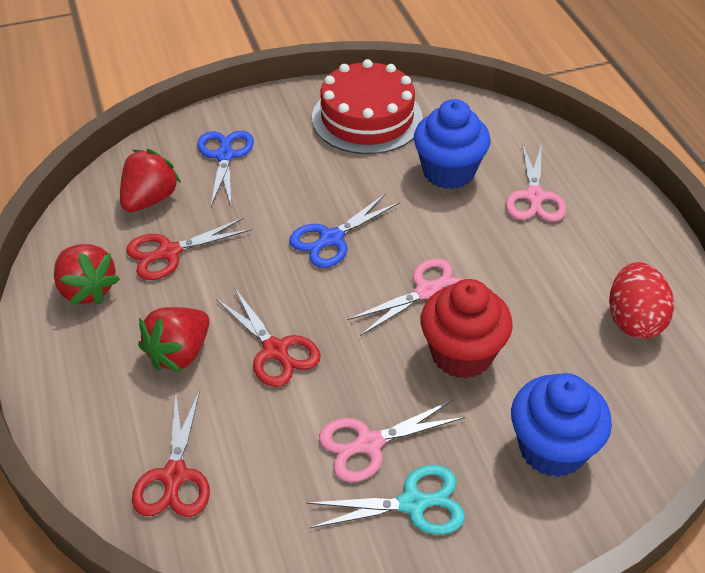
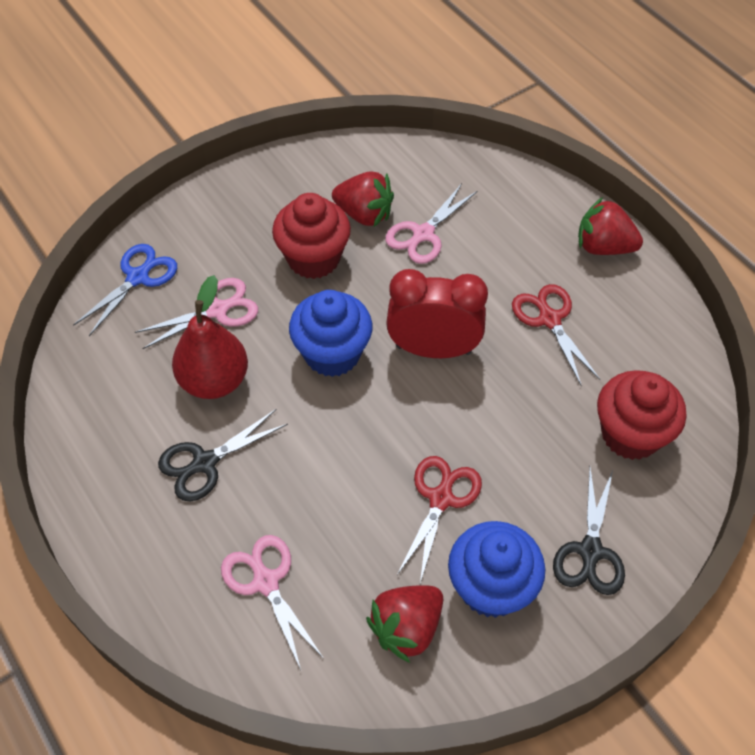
black scissors: 0 -> 2
blue scissors: 2 -> 1
red cake: 1 -> 0
red clock: 0 -> 1
red cupcake: 1 -> 2
red egg: 1 -> 0
red pear: 0 -> 1
red scissors: 3 -> 2
turquoise scissors: 1 -> 0

